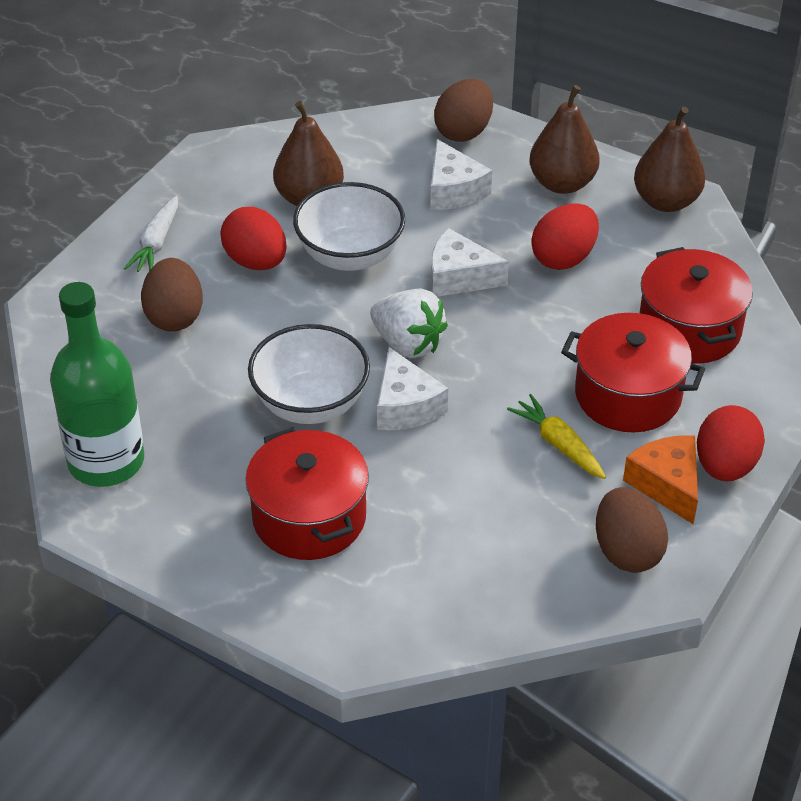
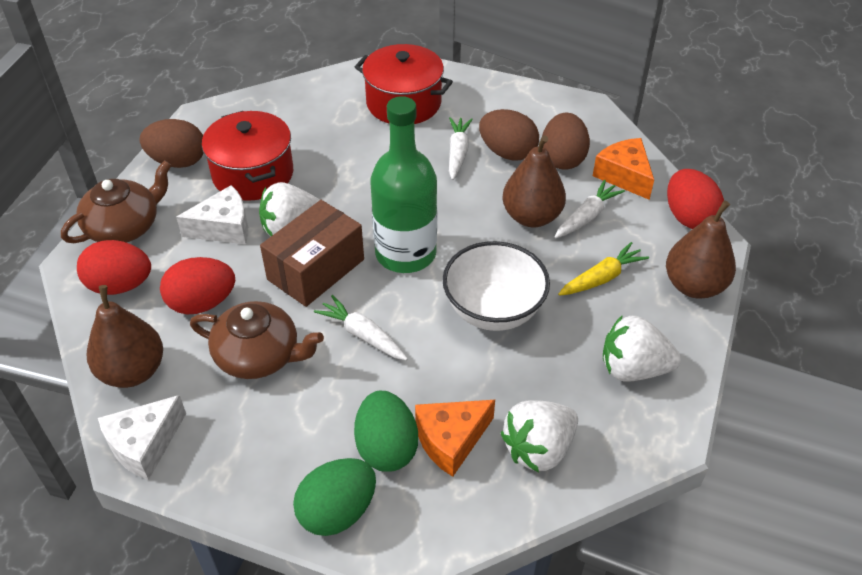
brown box: 0 -> 1
brown teapot: 0 -> 2
green egg: 0 -> 2
orange cheese: 1 -> 2
red pot: 3 -> 2
white bowl: 2 -> 1
white carrot: 1 -> 3
white cheese: 3 -> 2
white strawberry: 1 -> 3

